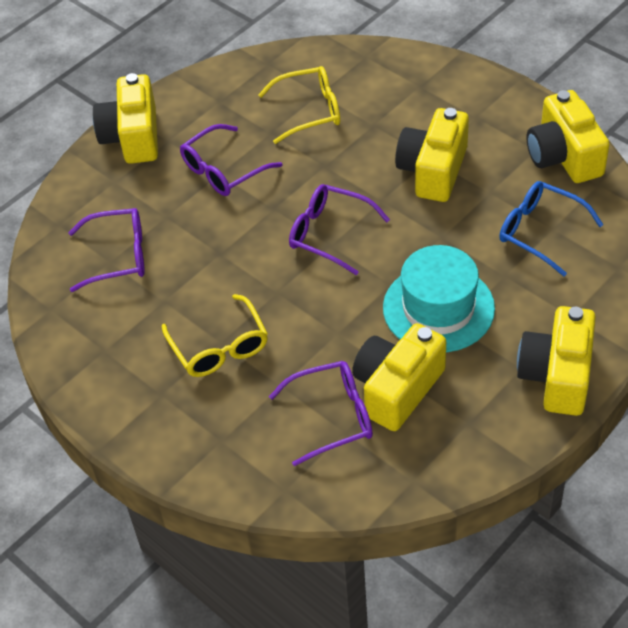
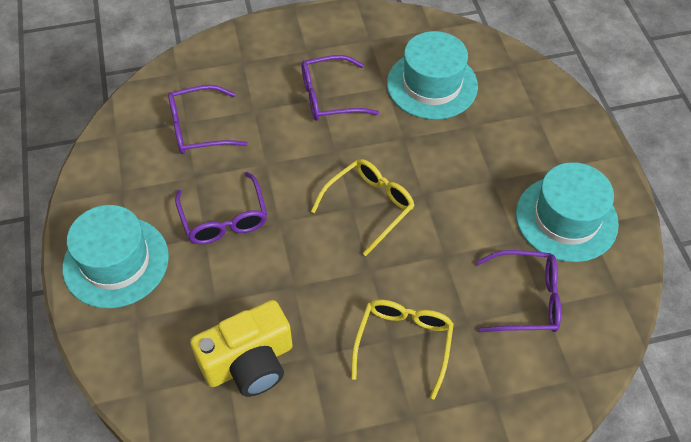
blue glasses: 1 -> 0
turquoise hat: 1 -> 3
yellow camera: 5 -> 1

